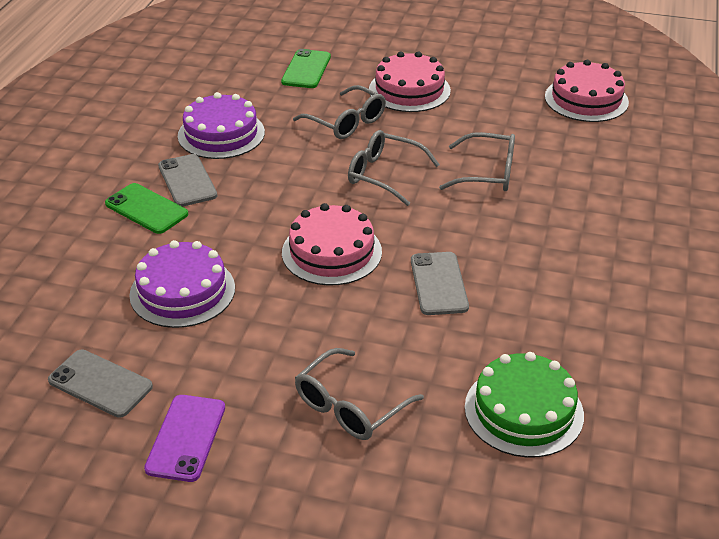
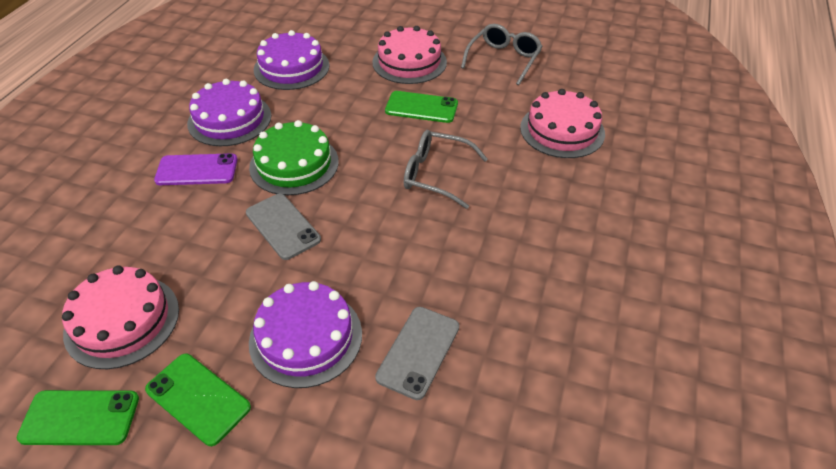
green phone: 2 -> 3
grey glasses: 4 -> 2
grey phone: 3 -> 2
purple cake: 2 -> 3

